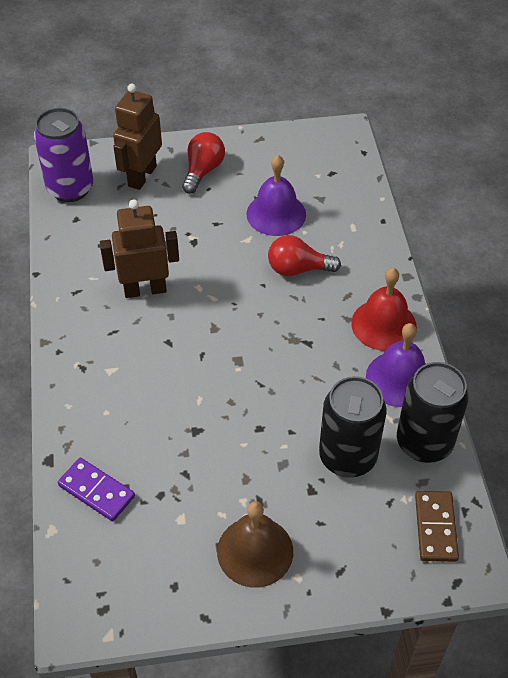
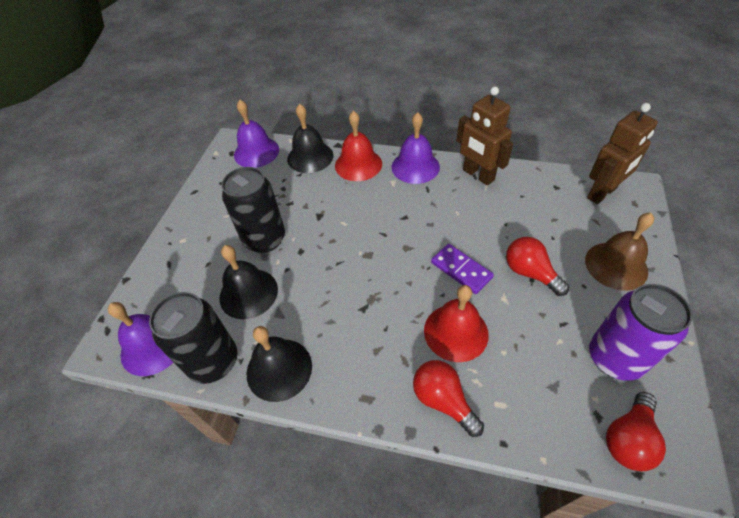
black bell: 0 -> 3
brown domino: 1 -> 0
purple bell: 2 -> 3
red bell: 1 -> 2
red light bulb: 2 -> 3

